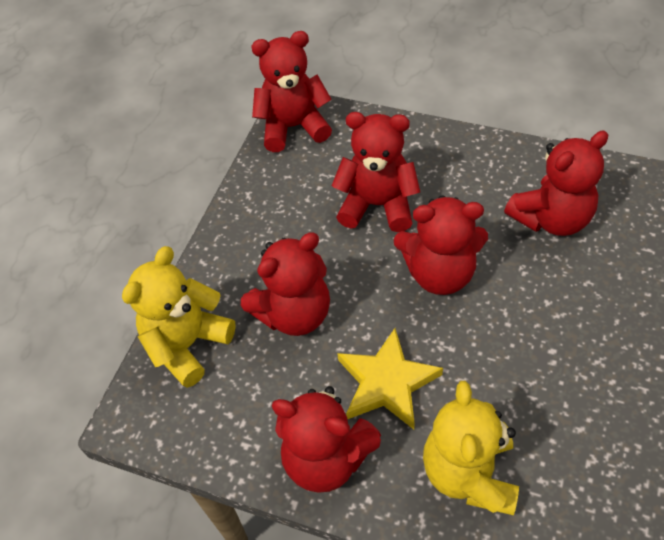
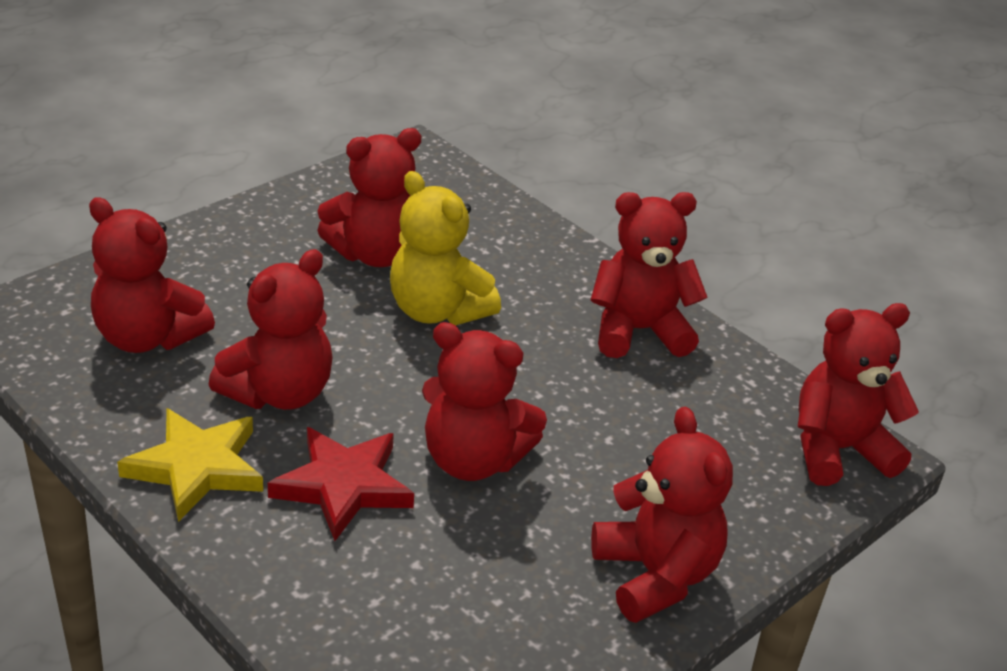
red star: 0 -> 1
red teddy bear: 6 -> 7
yellow teddy bear: 2 -> 1

